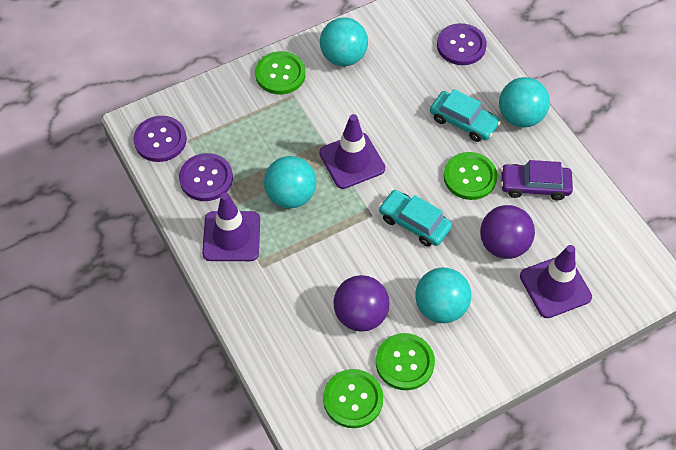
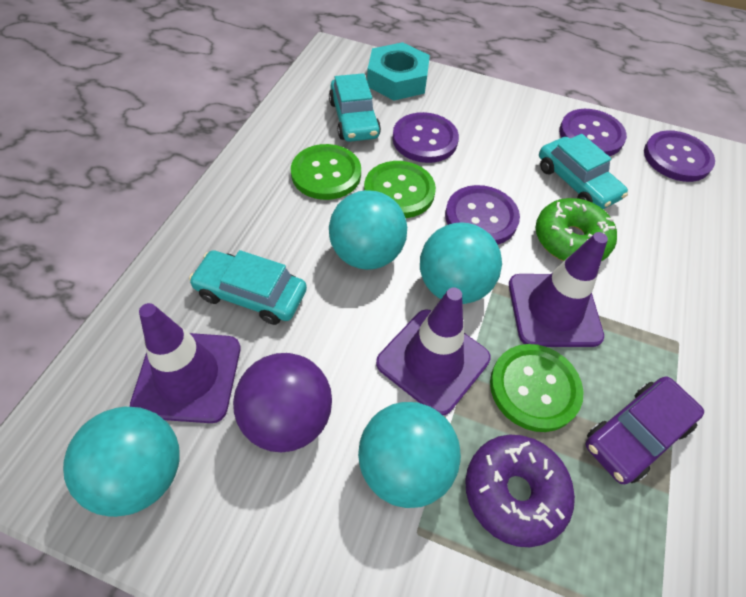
green button: 4 -> 3
green donut: 0 -> 1
purple ball: 2 -> 1
purple button: 3 -> 4
purple donut: 0 -> 1
turquoise car: 2 -> 3
turquoise nut: 0 -> 1

